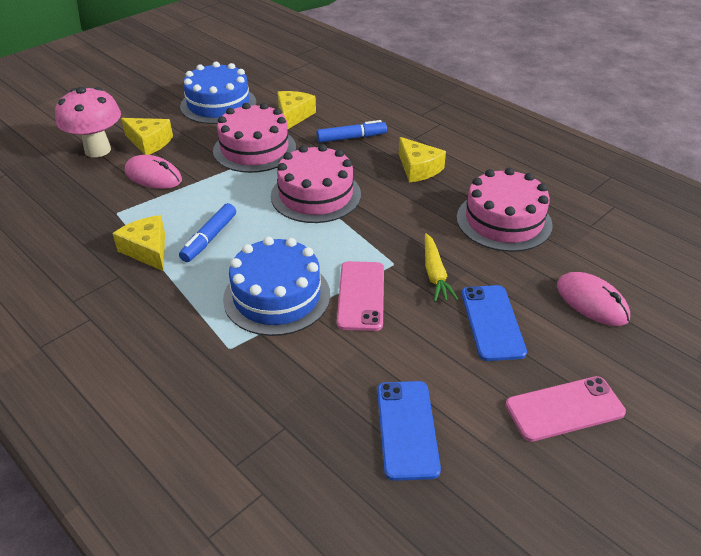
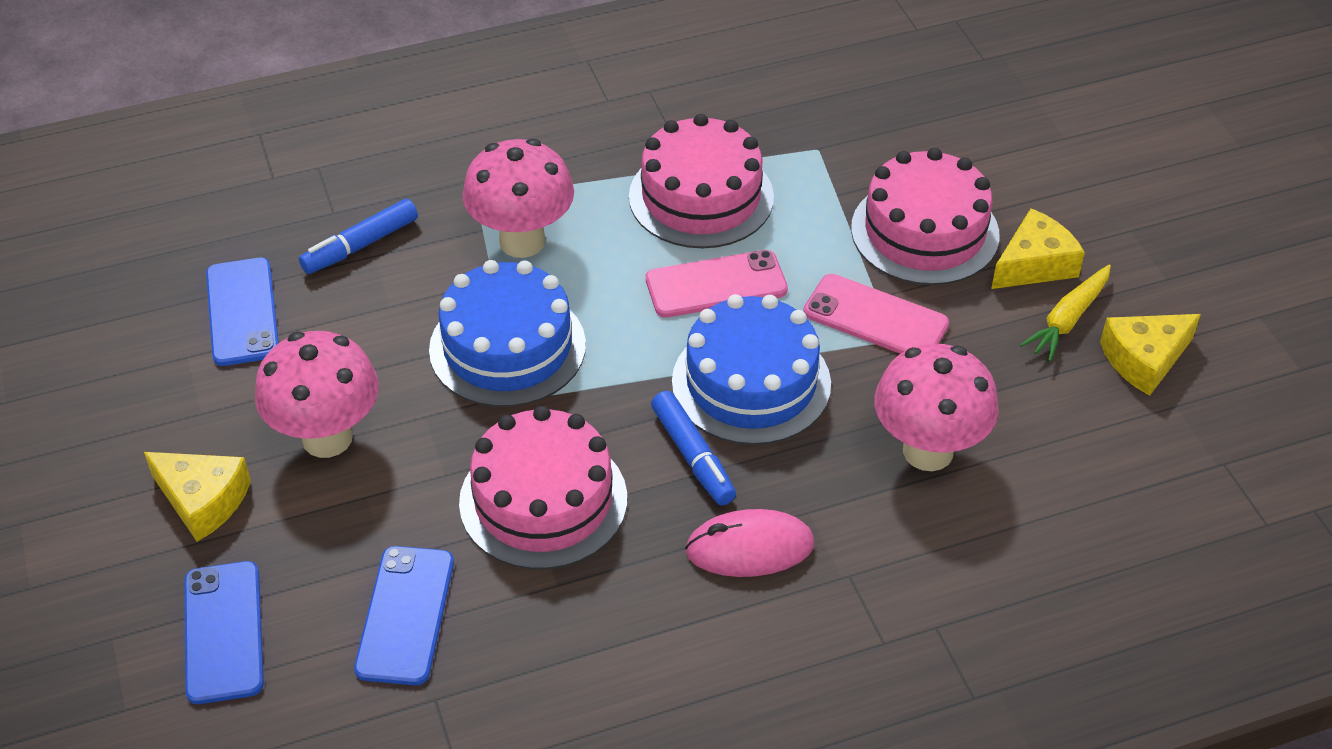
blue phone: 2 -> 3
pink mouse: 2 -> 1
pink mushroom: 1 -> 3
yellow cheese: 4 -> 3

